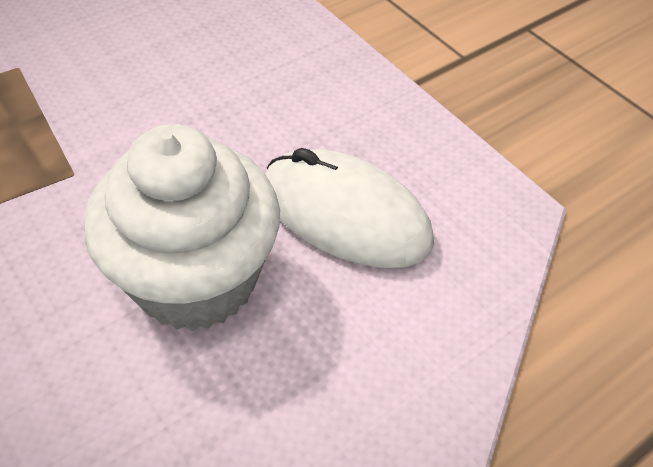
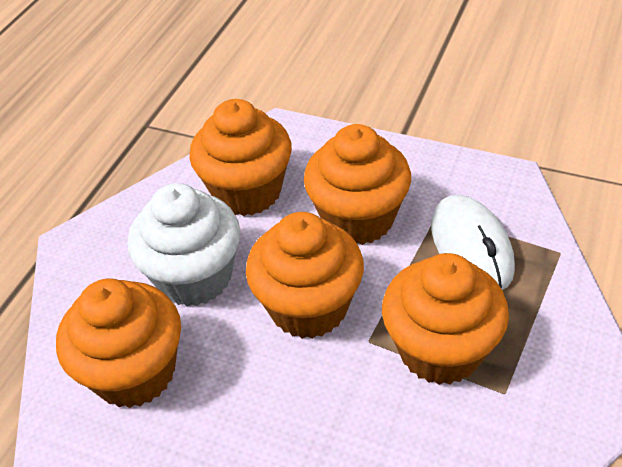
orange cupcake: 0 -> 5

